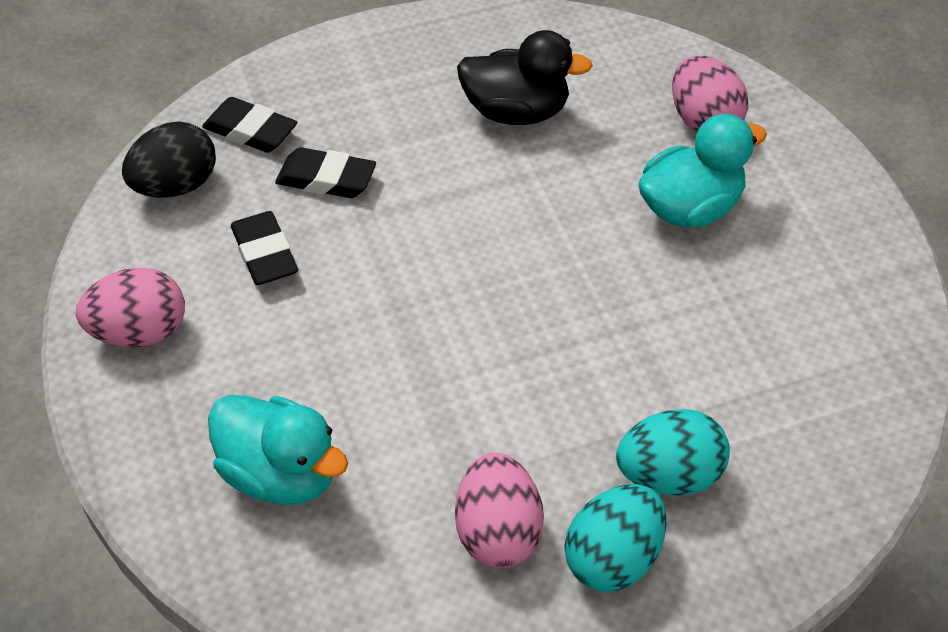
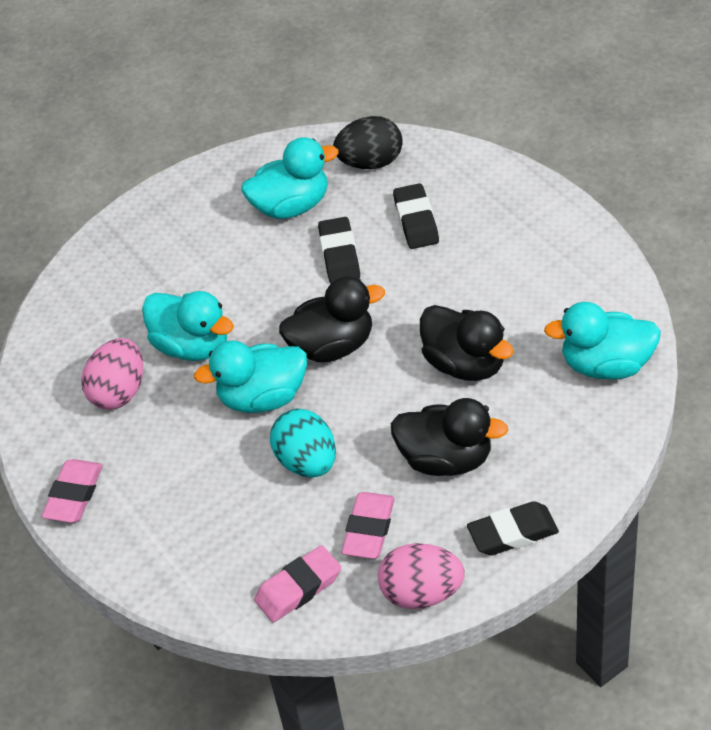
black duck: 1 -> 3
pink egg: 3 -> 2
pink eraser: 0 -> 3
turquoise duck: 2 -> 4
turquoise egg: 2 -> 1

